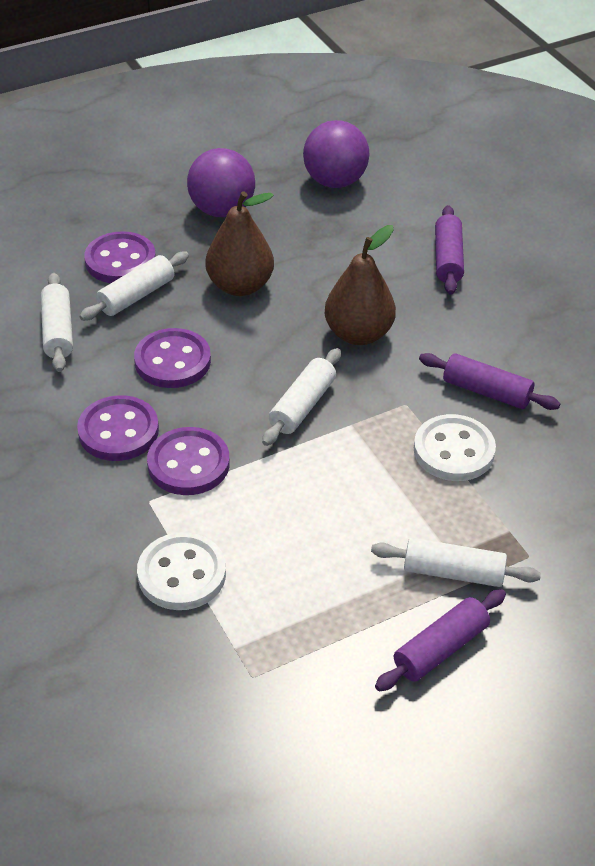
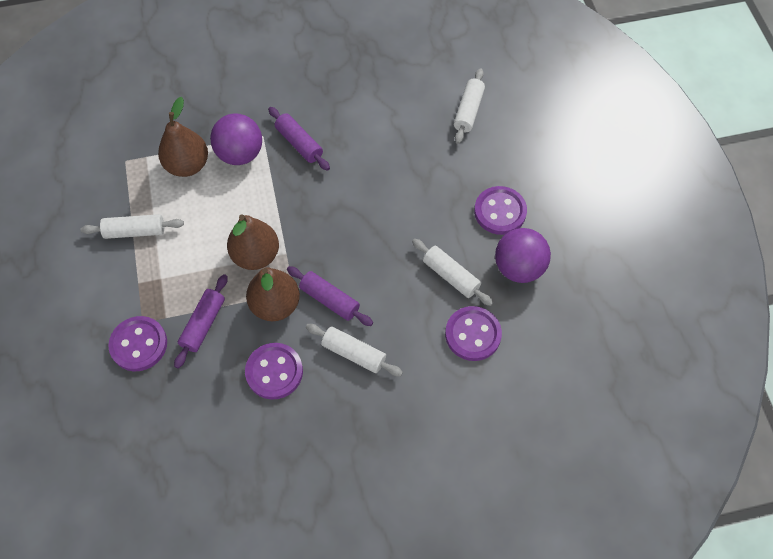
brown pear: 2 -> 3
white button: 2 -> 0

